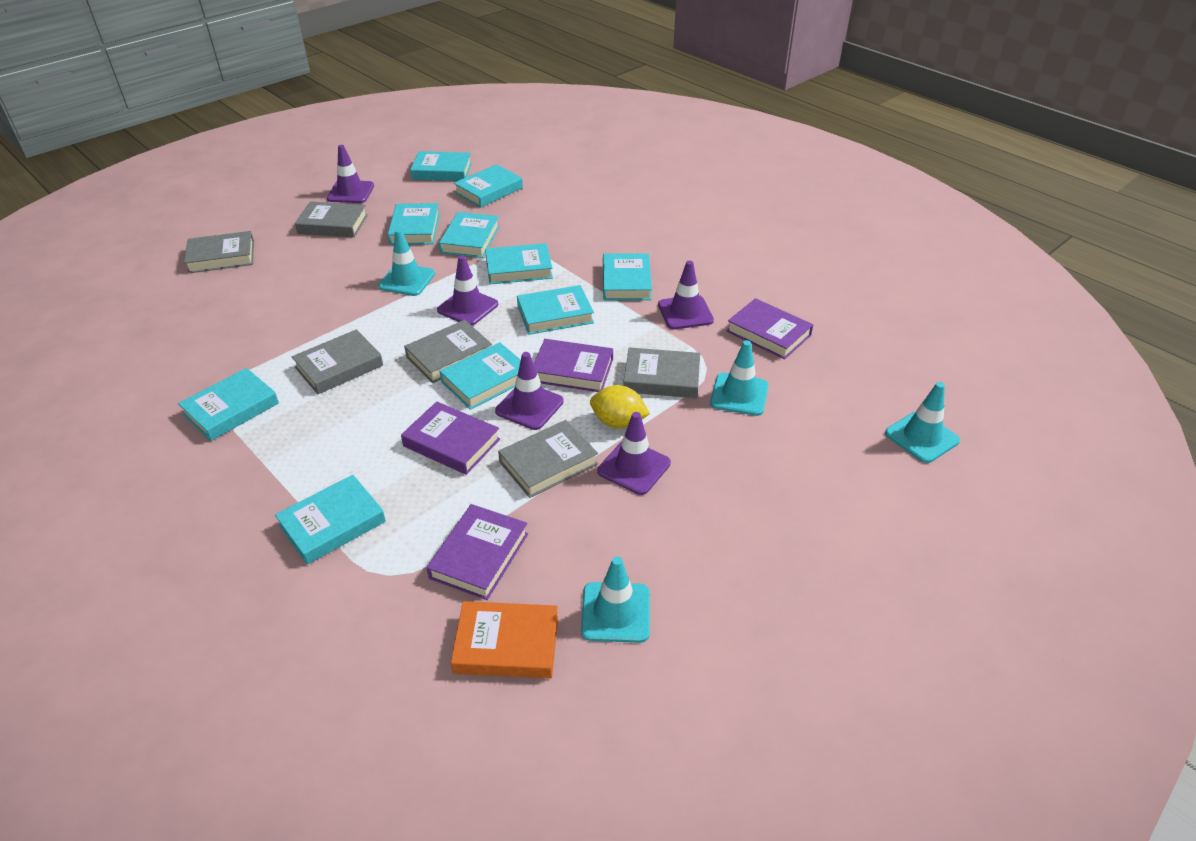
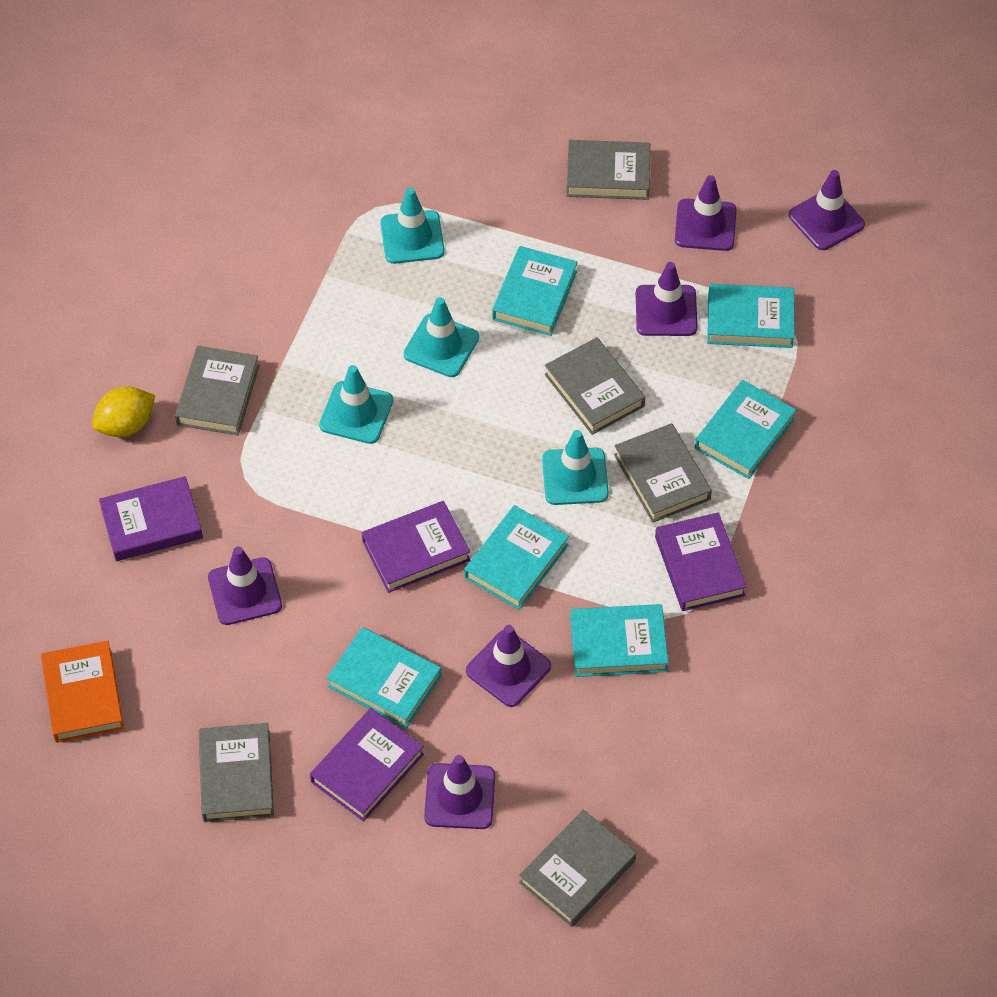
purple traffic cone: 5 -> 6
turquoise book: 10 -> 6

